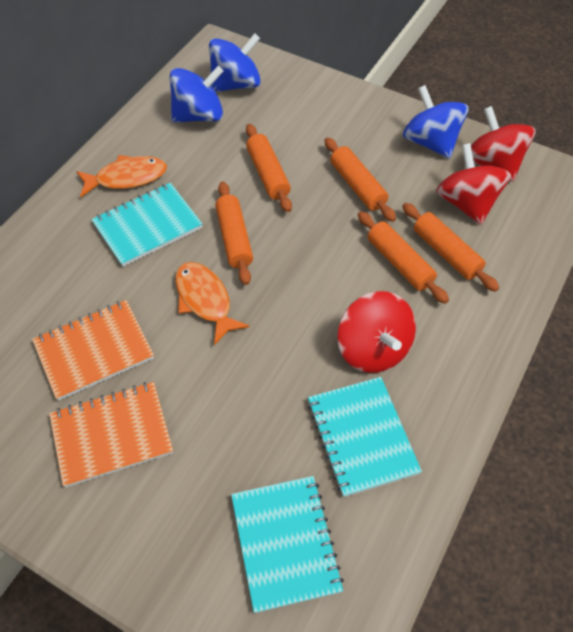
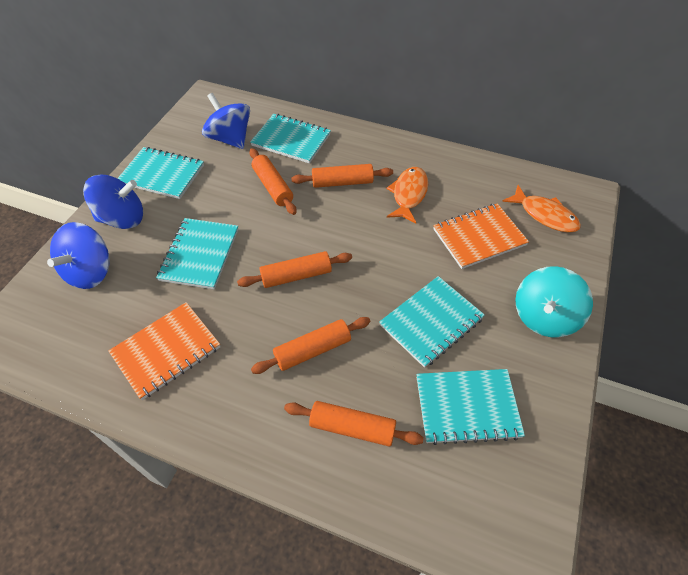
red spinning top: 3 -> 0
turquoise notebook: 3 -> 5
turquoise spinning top: 0 -> 1

